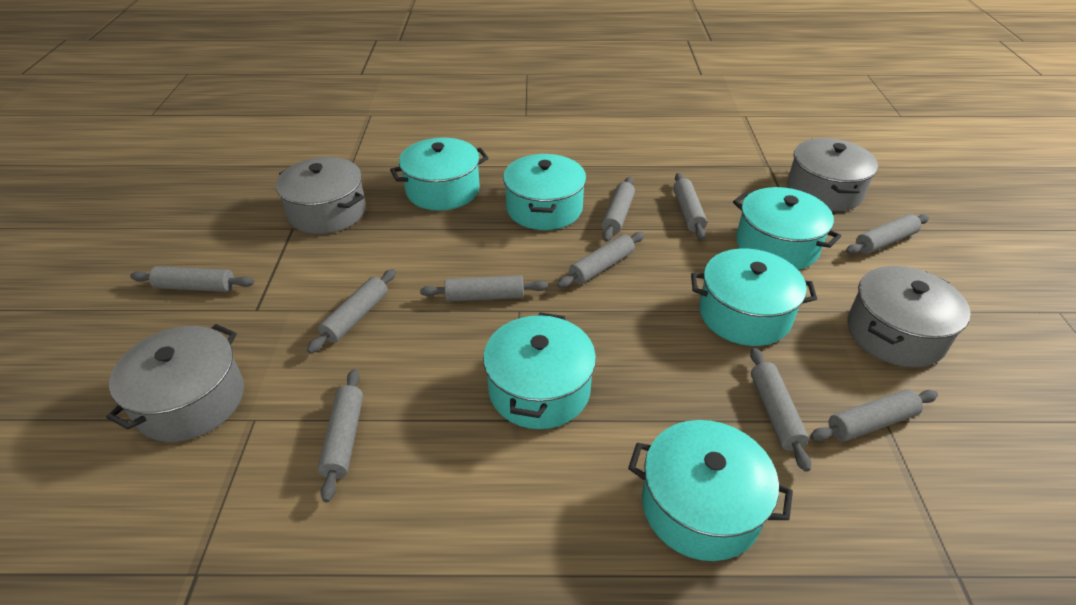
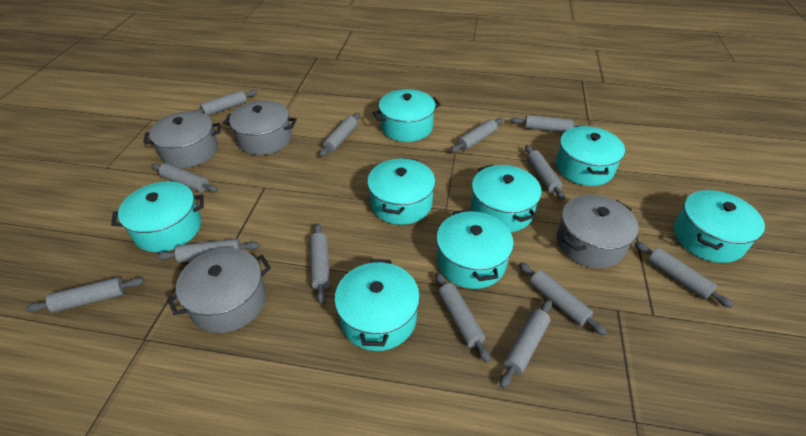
grey rolling pin: 10 -> 13
turquoise pot: 6 -> 8

